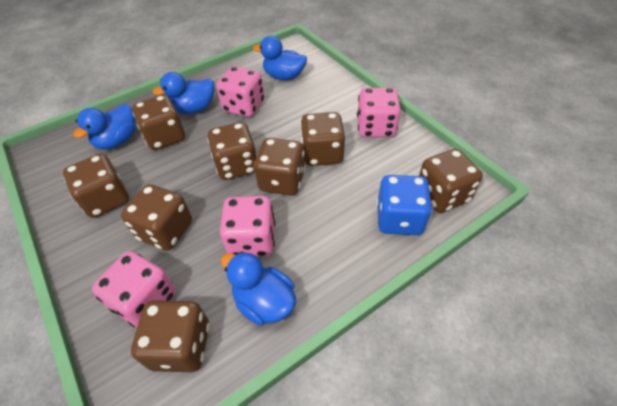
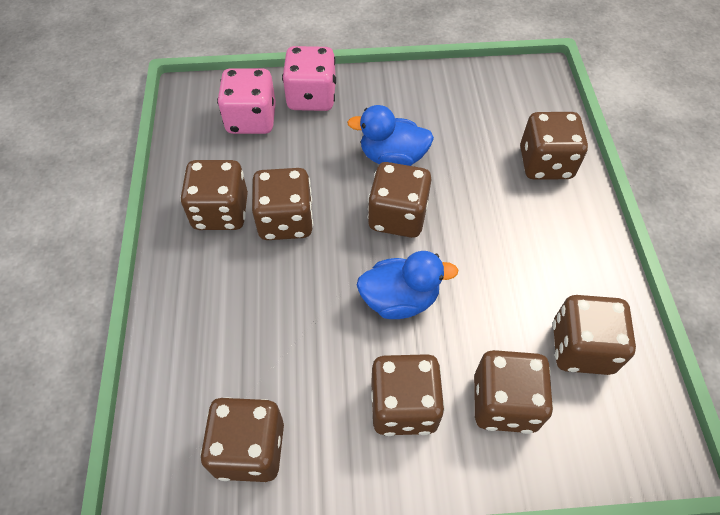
blue dice: 1 -> 0
blue duck: 4 -> 2
pink dice: 4 -> 2

